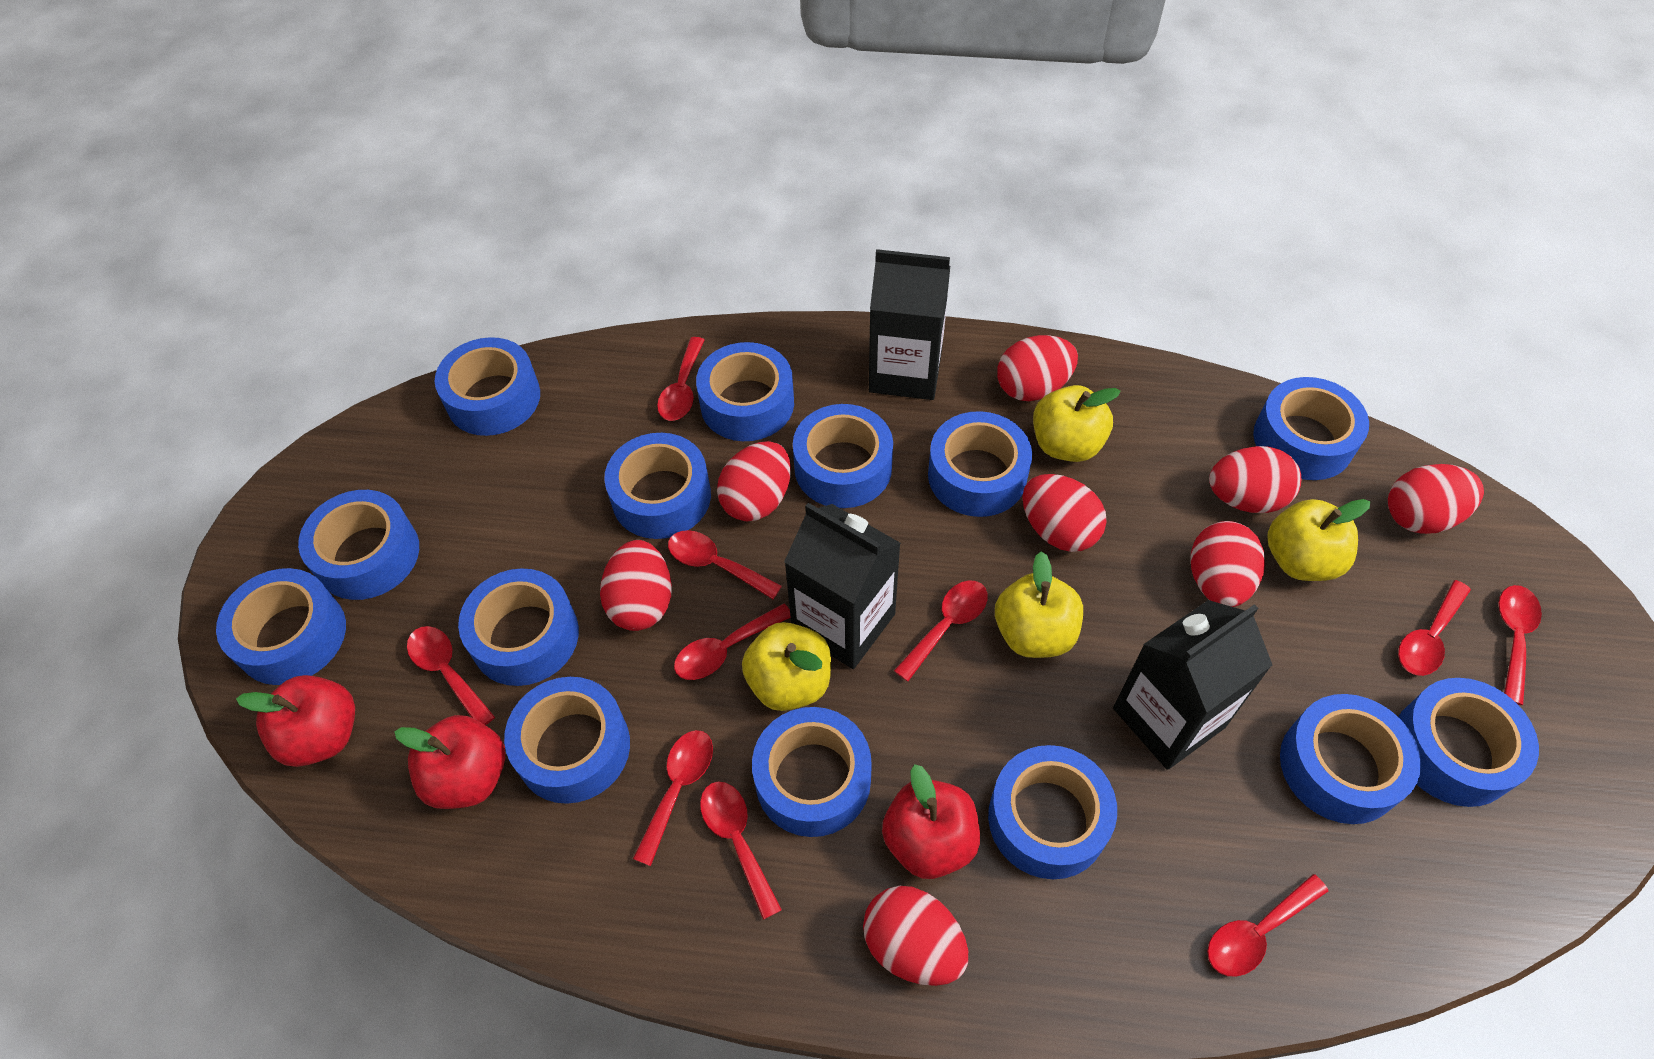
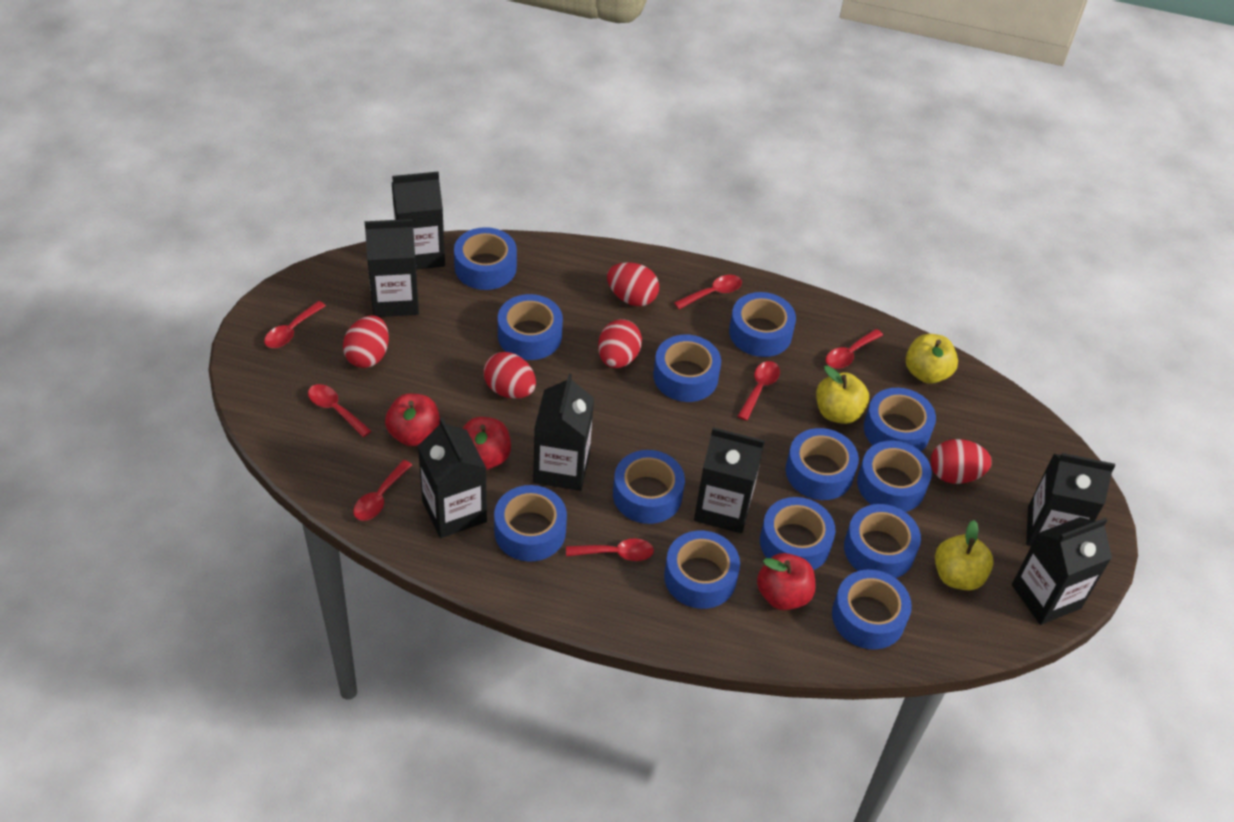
black carton: 3 -> 7
blue tape: 14 -> 13
red egg: 8 -> 5
red spoon: 10 -> 7
yellow apple: 4 -> 3

